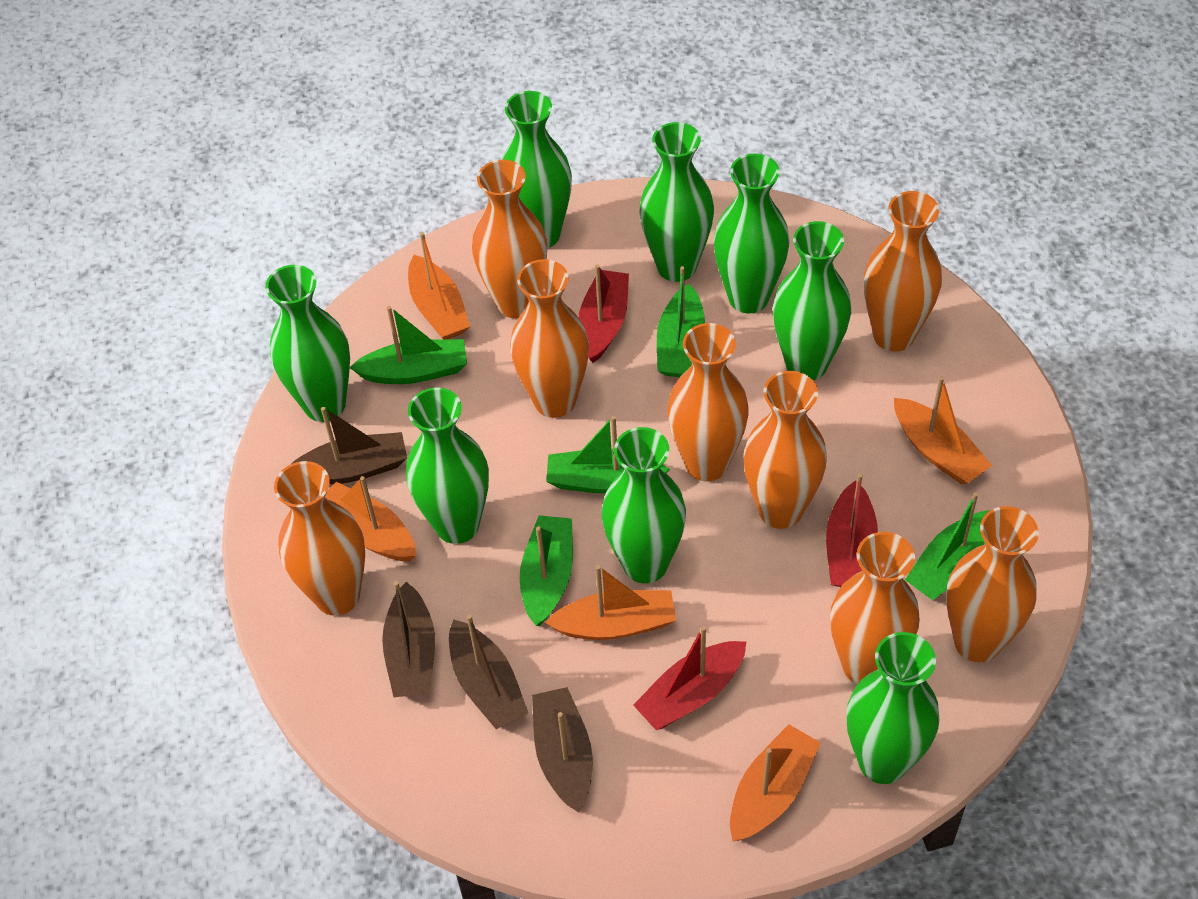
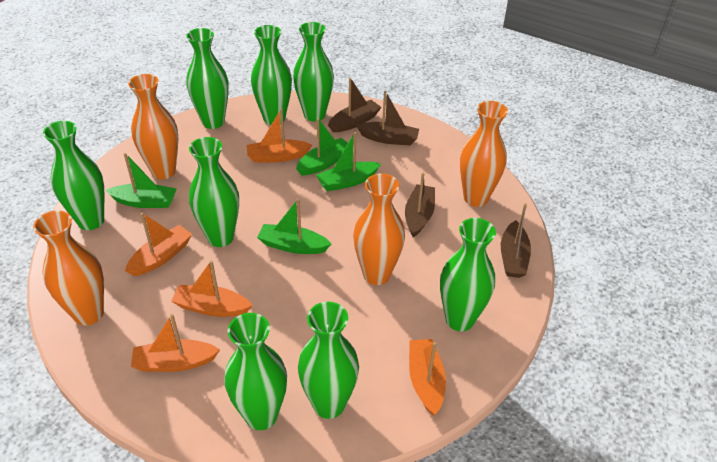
green boat: 5 -> 4
orange vase: 8 -> 4
red boat: 3 -> 0

